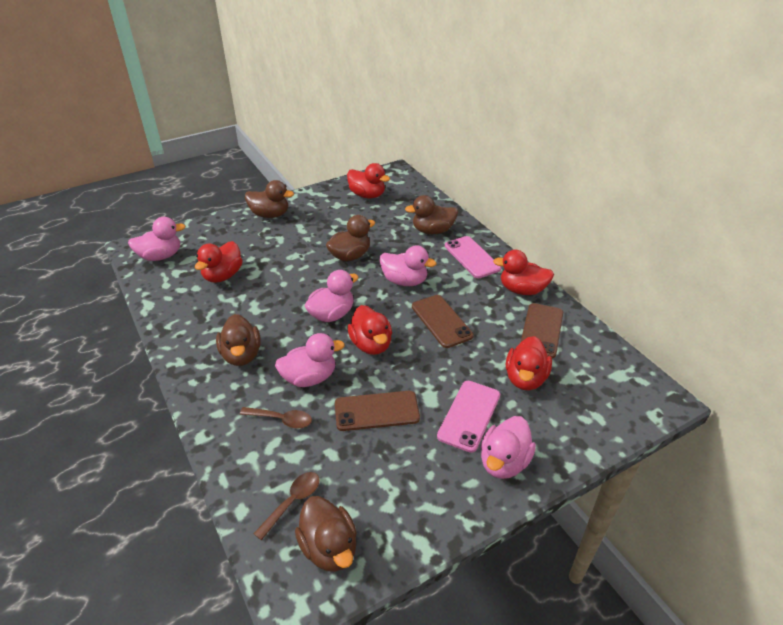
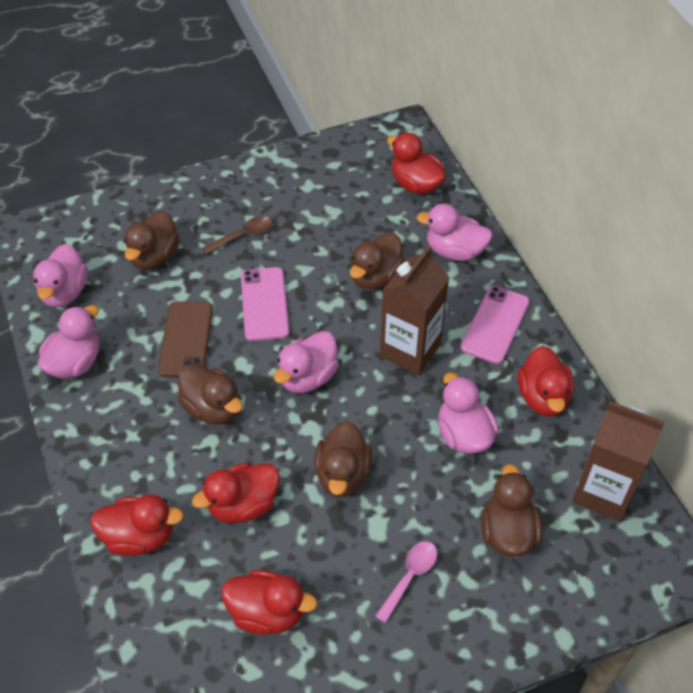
brown carton: 0 -> 2
brown phone: 3 -> 1
brown spoon: 2 -> 1
pink spoon: 0 -> 1

